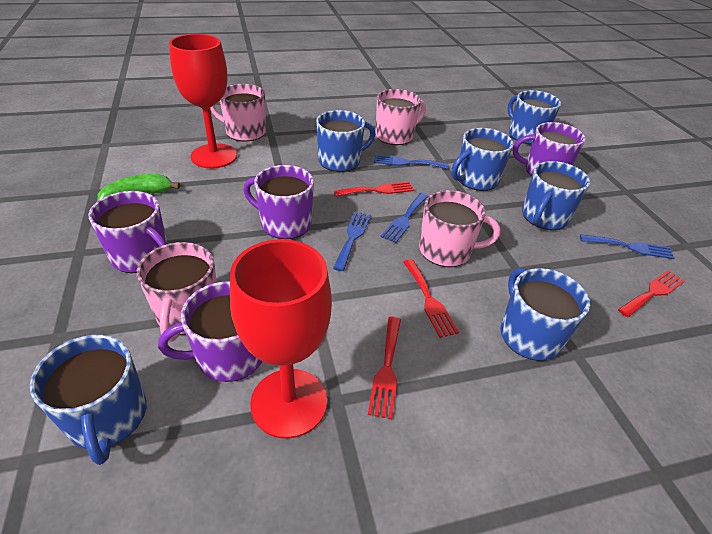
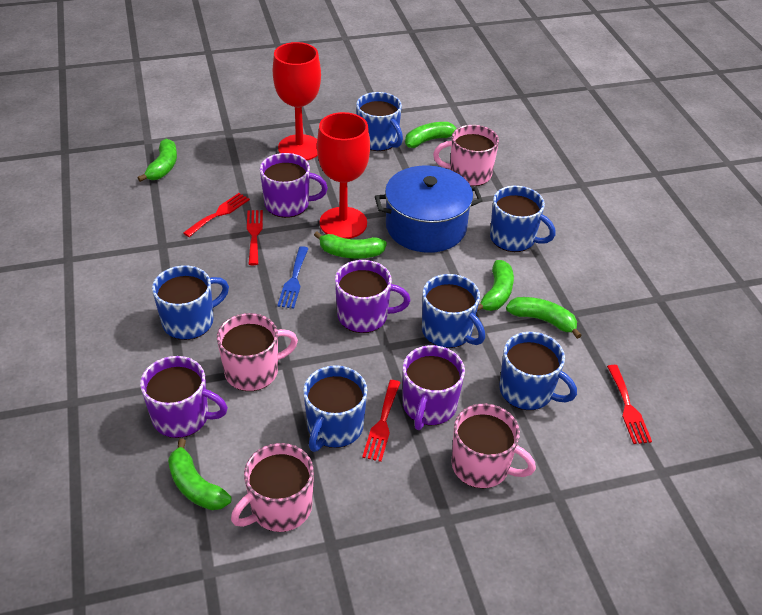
blue fork: 4 -> 1
blue pot: 0 -> 1
green banana: 1 -> 6

